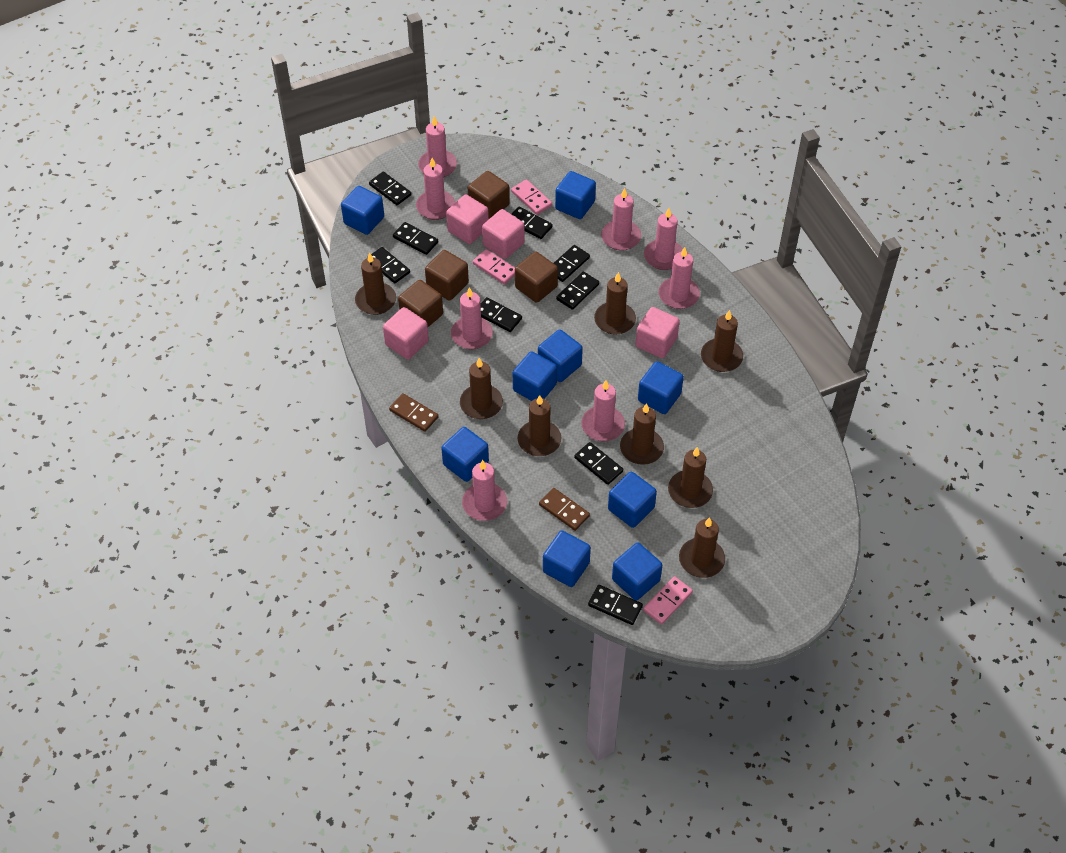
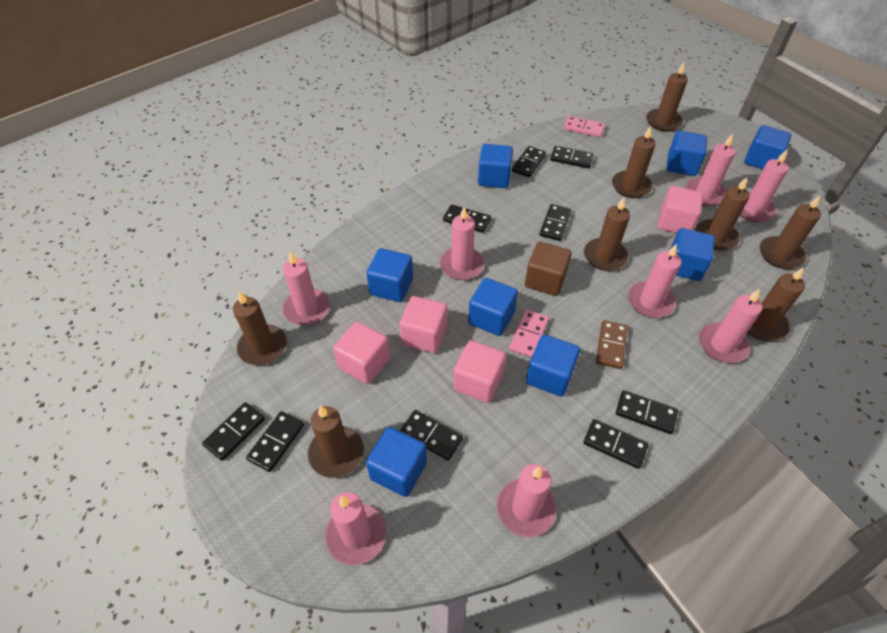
blue cube: 9 -> 8
brown cube: 4 -> 1
brown domino: 2 -> 1
pink domino: 3 -> 2

